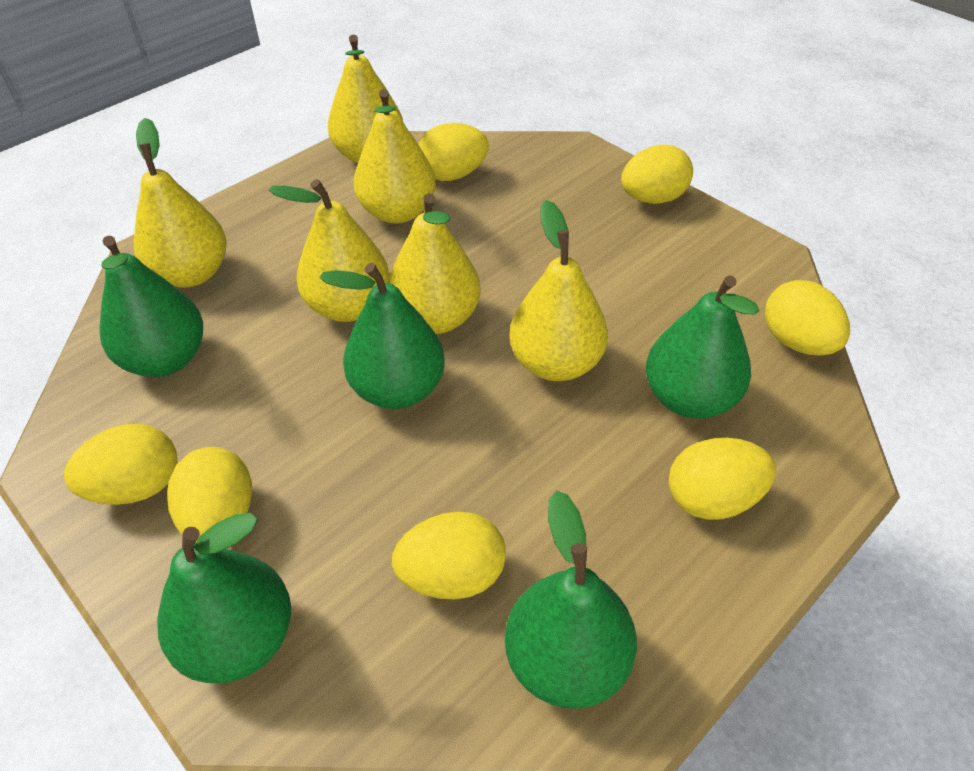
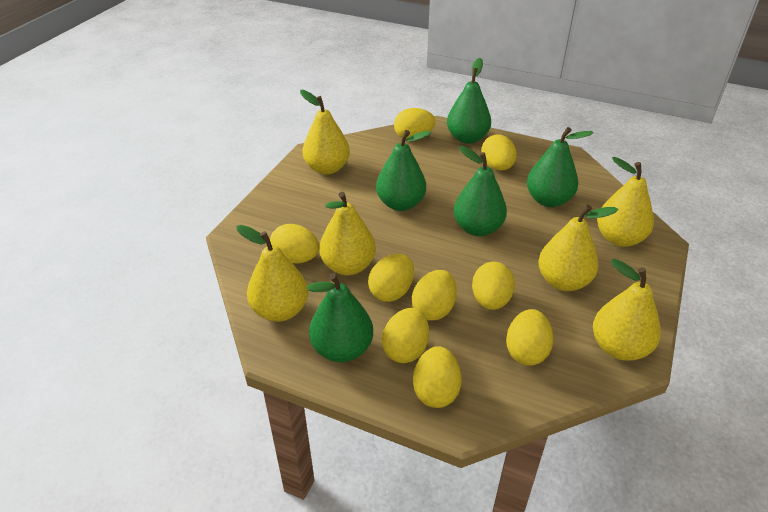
yellow egg: 7 -> 9

